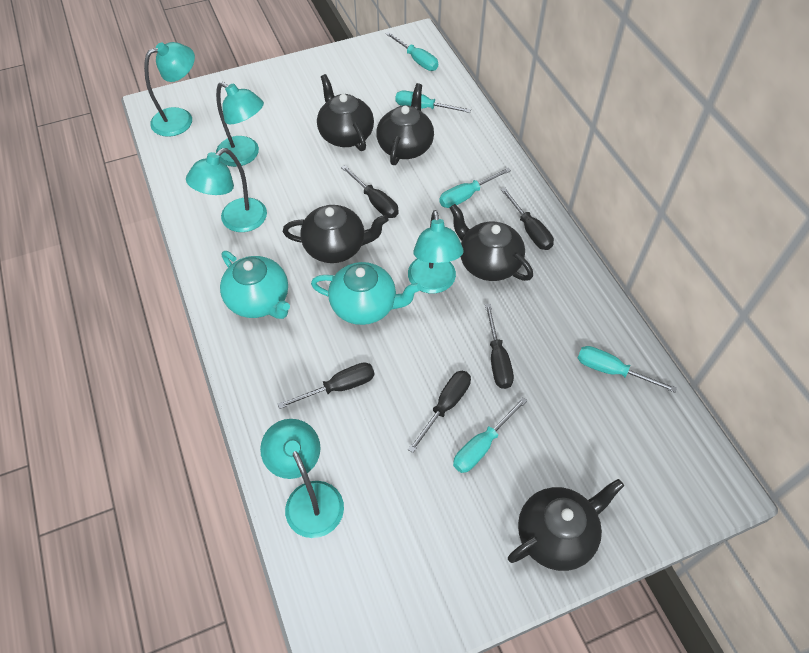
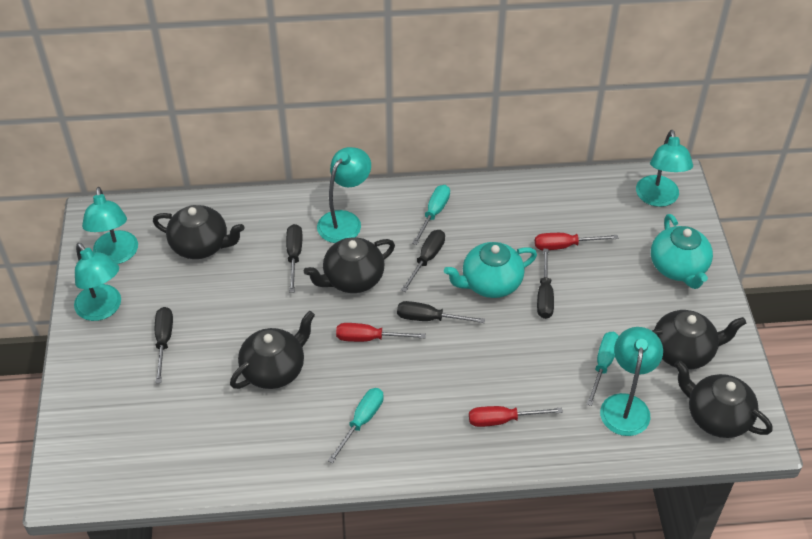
red screwdriver: 0 -> 3
turquoise screwdriver: 5 -> 3

